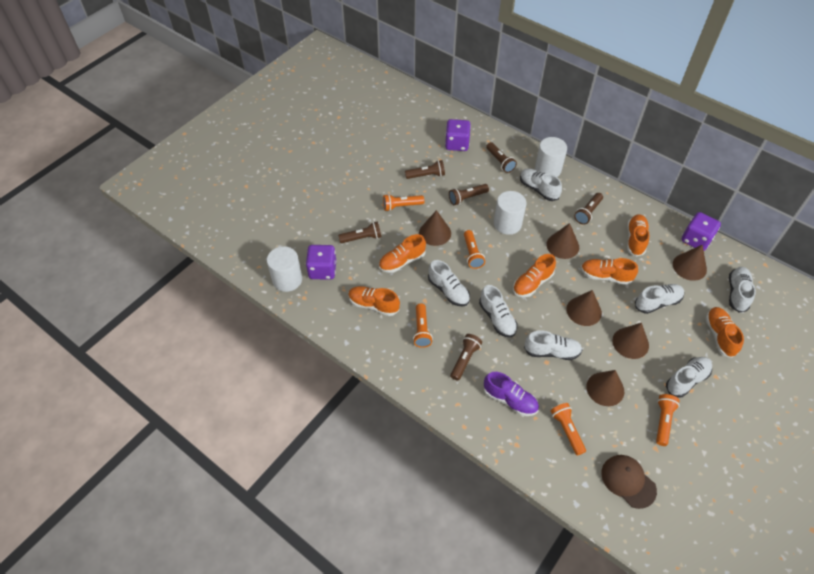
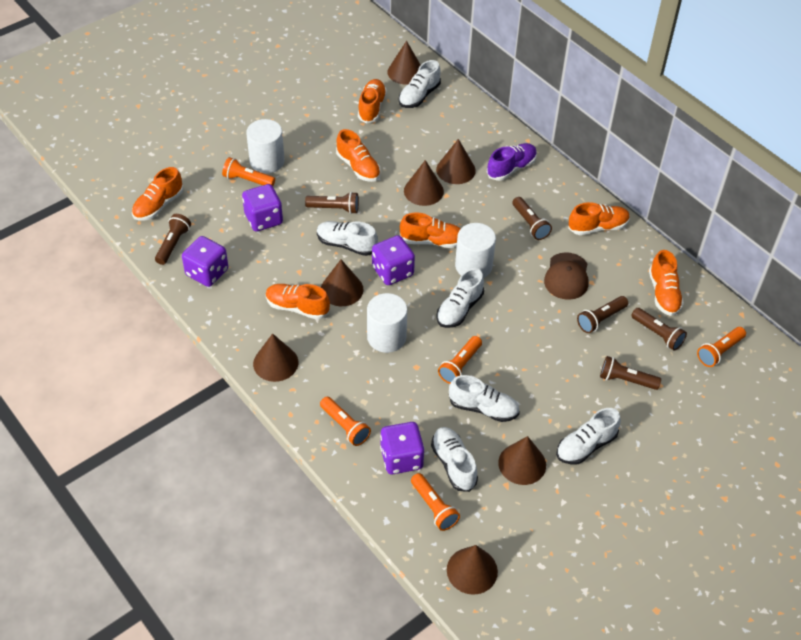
brown cone: 6 -> 7
orange shoe: 6 -> 7
purple dice: 3 -> 4
white shoe: 7 -> 6

